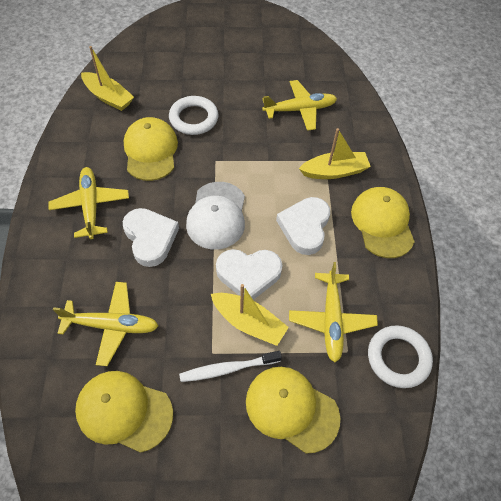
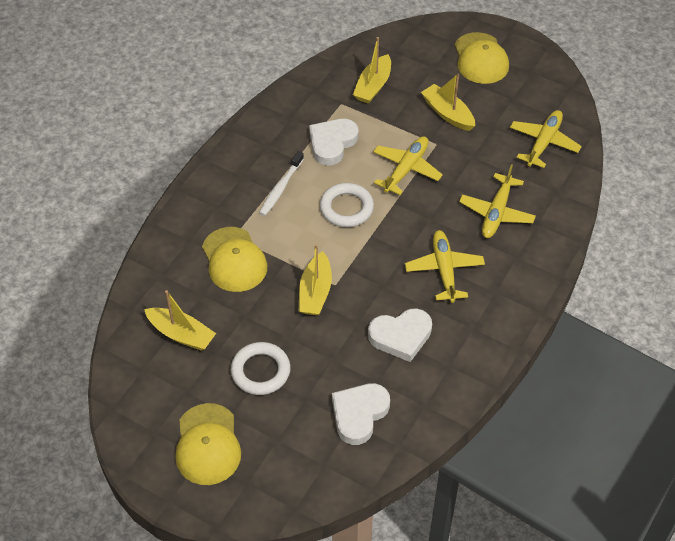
white cap: 1 -> 0
yellow boat: 3 -> 4
yellow cap: 4 -> 3

